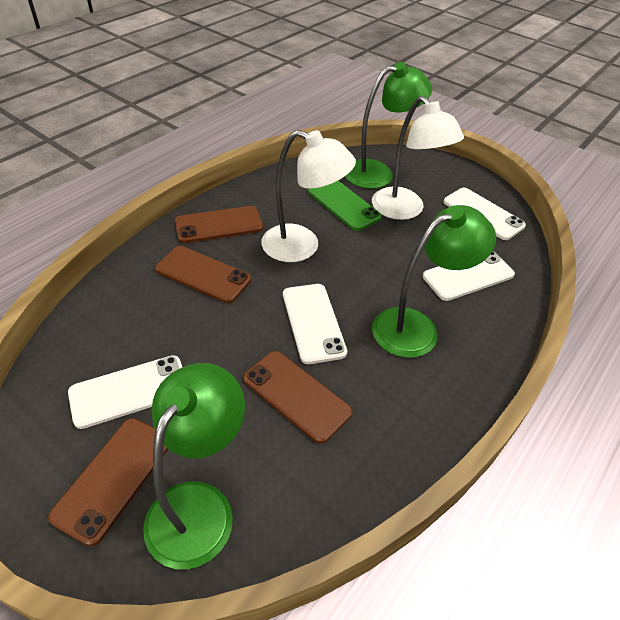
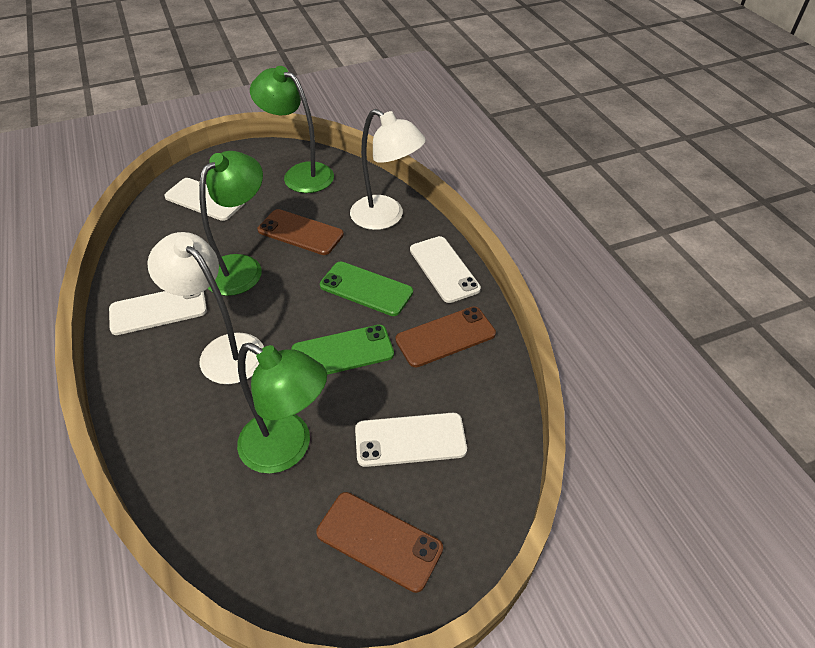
brown phone: 4 -> 3
green phone: 1 -> 2

